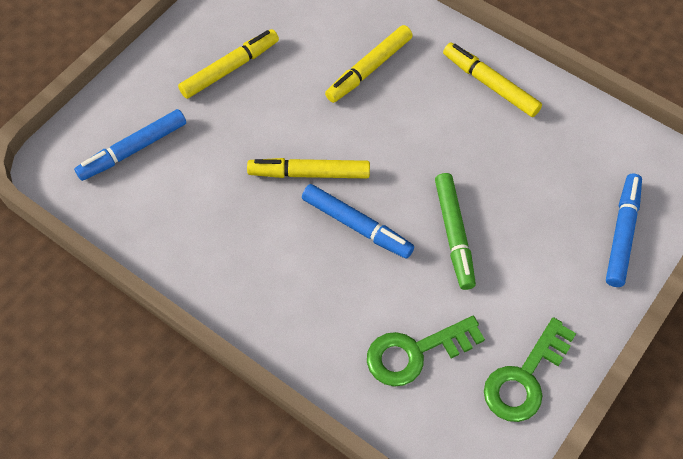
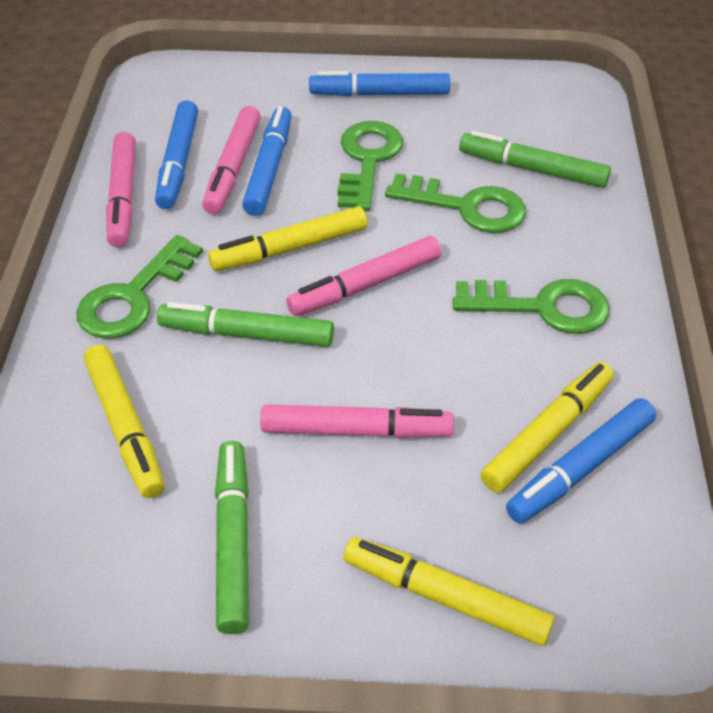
blue marker: 3 -> 4
green key: 2 -> 4
green marker: 1 -> 3
pink marker: 0 -> 4

